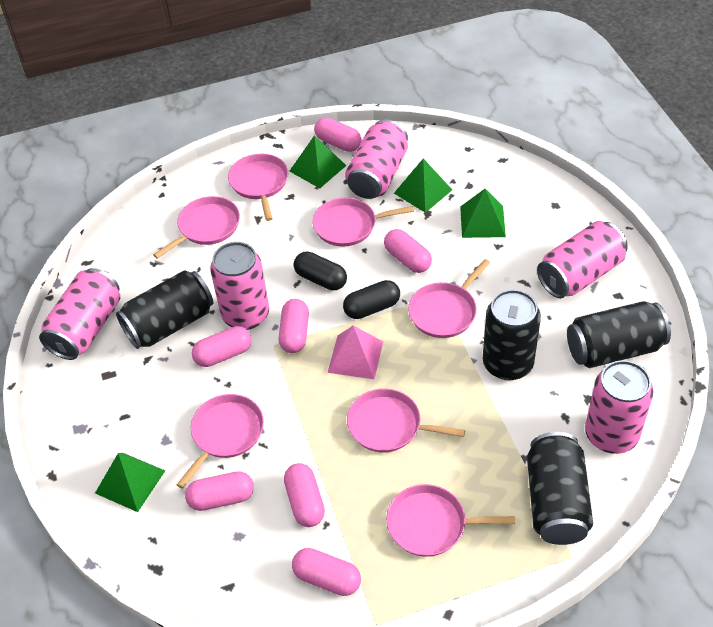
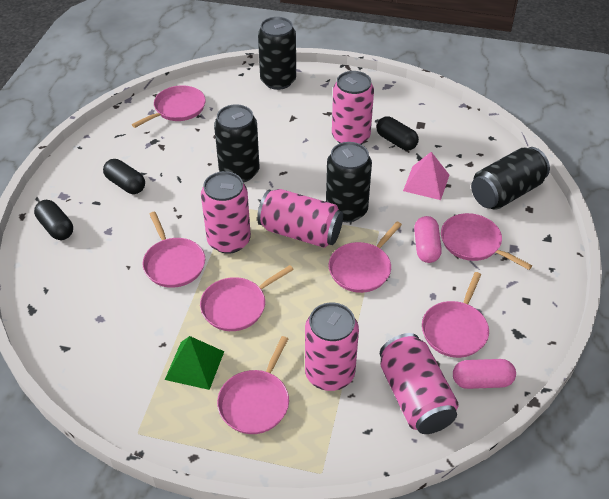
black capsule: 2 -> 3
green pyramid: 4 -> 1
pink capsule: 7 -> 2

